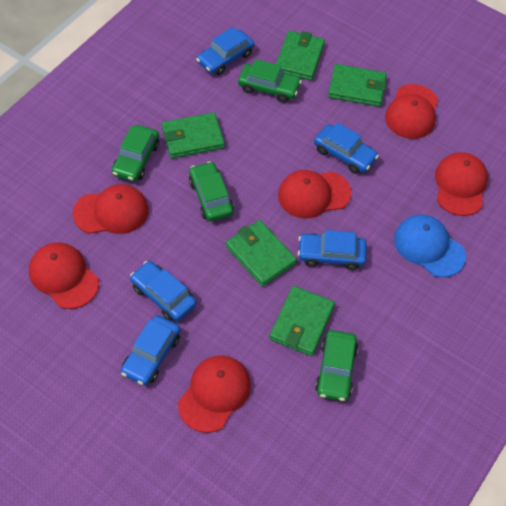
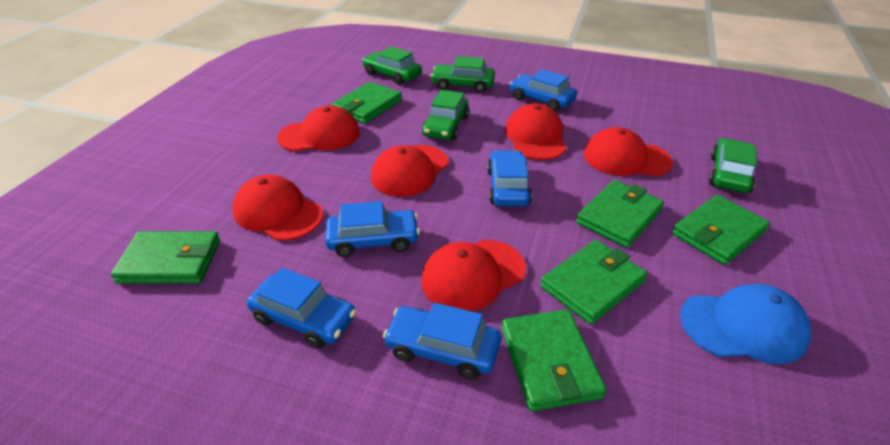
green wallet: 5 -> 6

